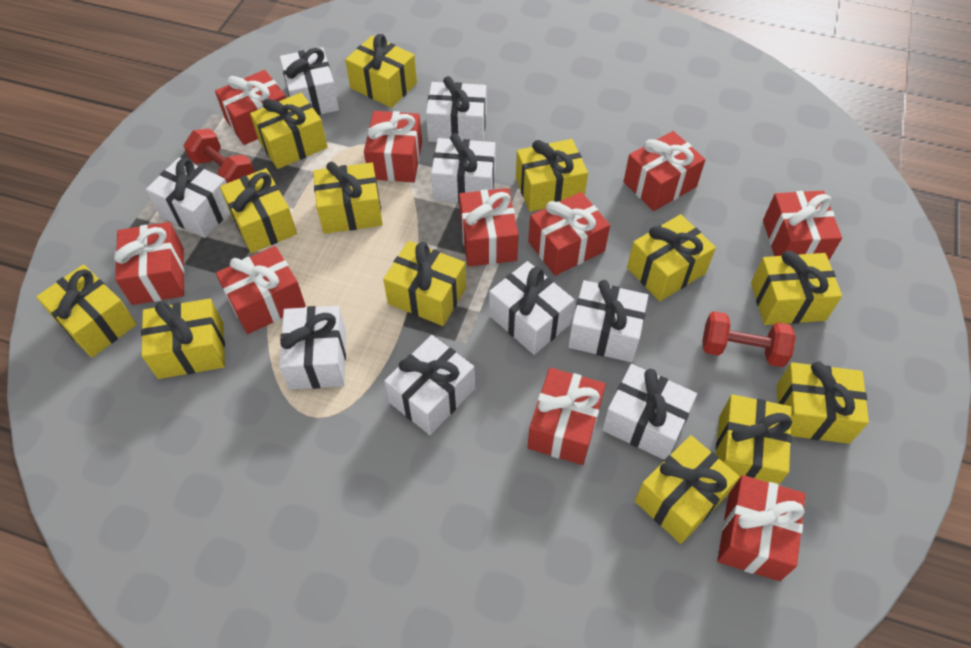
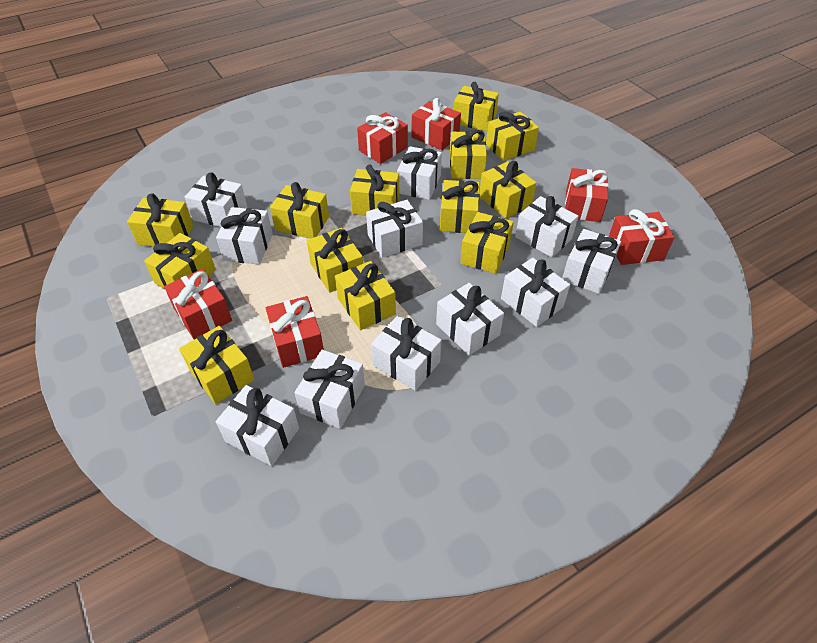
red dumbbell: 2 -> 0
red gift: 10 -> 6
white gift: 9 -> 11

